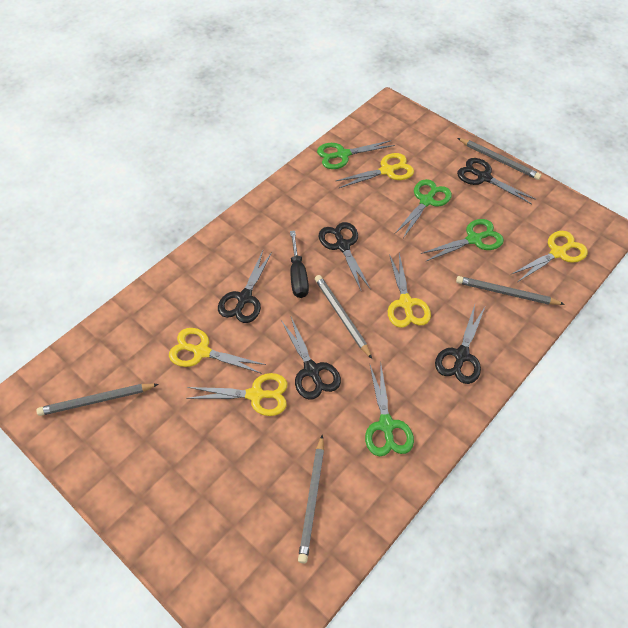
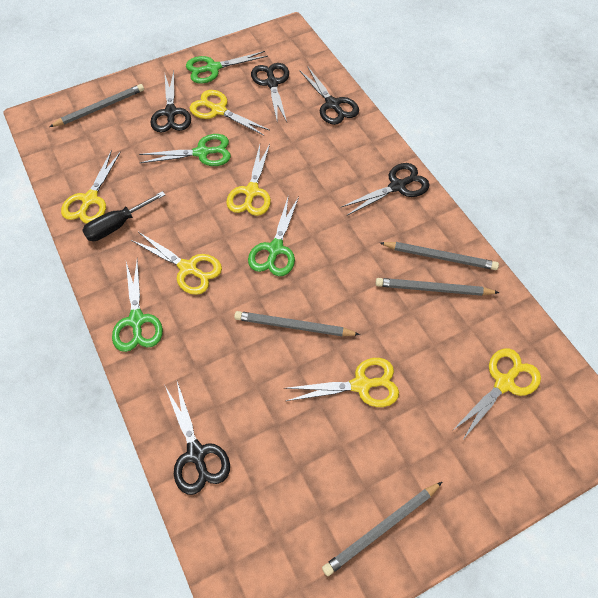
yellow scissors: 5 -> 6

